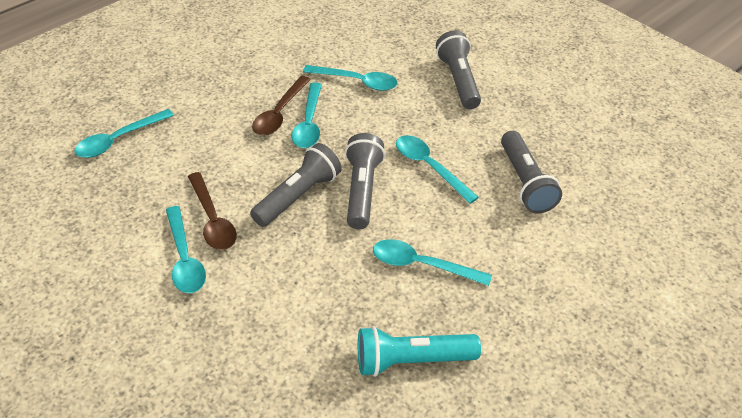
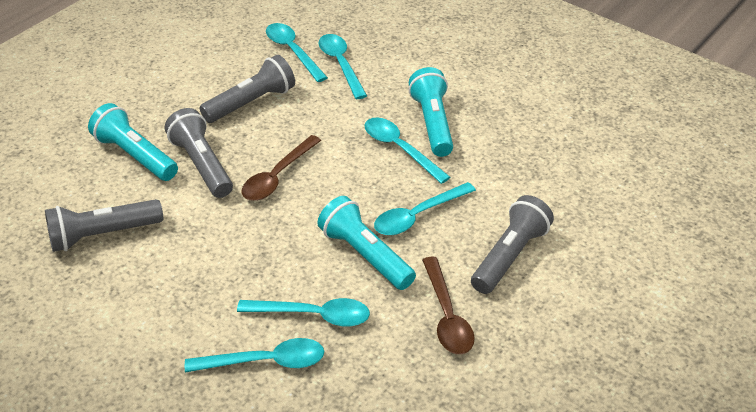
turquoise flashlight: 1 -> 3

